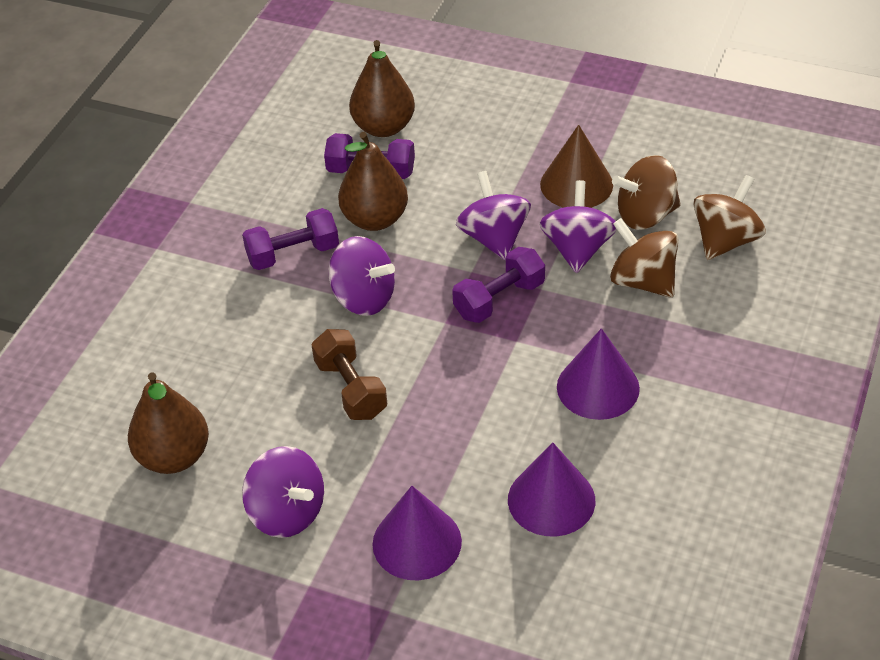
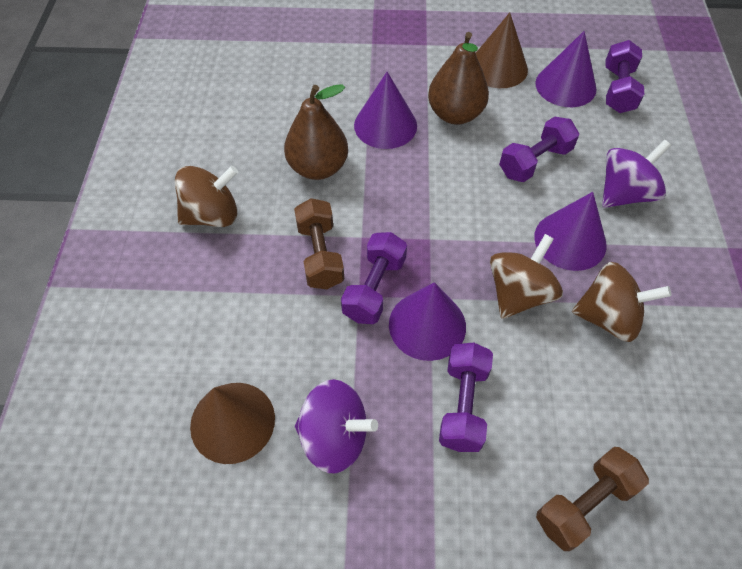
brown cone: 1 -> 2
brown dumbbell: 1 -> 2
brown pear: 3 -> 2
purple cone: 3 -> 4
purple dumbbell: 3 -> 4
purple spinning top: 4 -> 2

